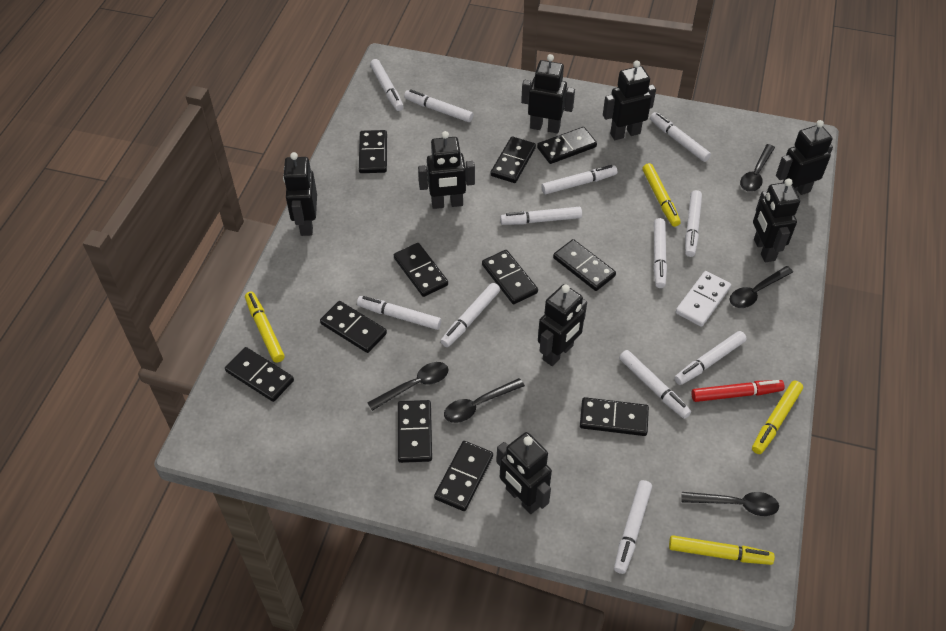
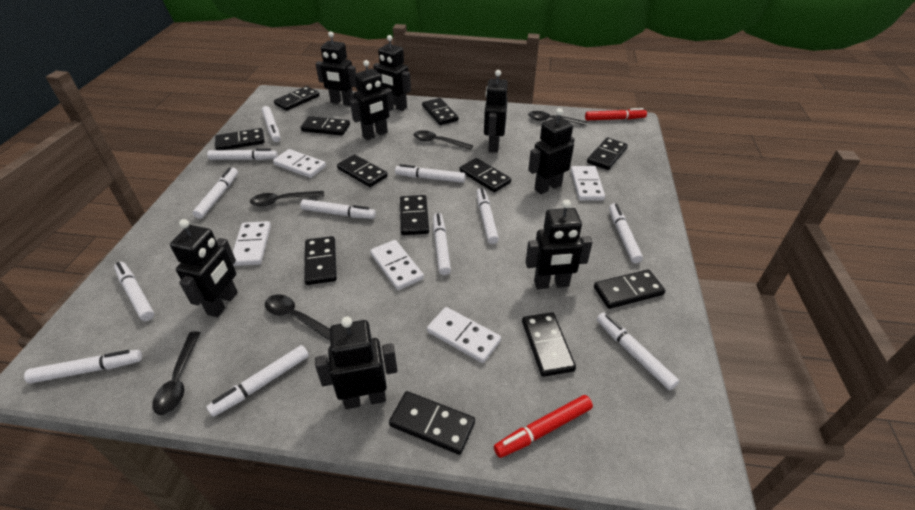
black domino: 11 -> 12
red marker: 1 -> 2
white domino: 1 -> 5
yellow marker: 4 -> 0

